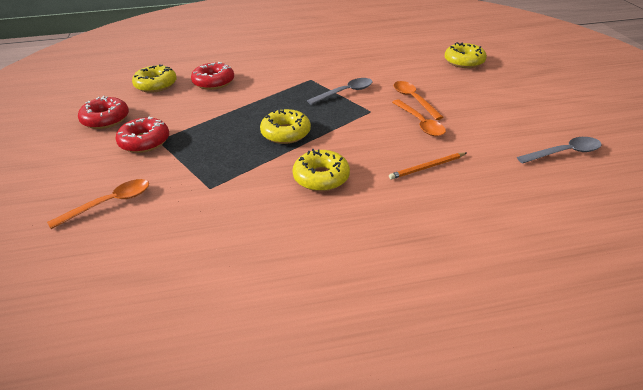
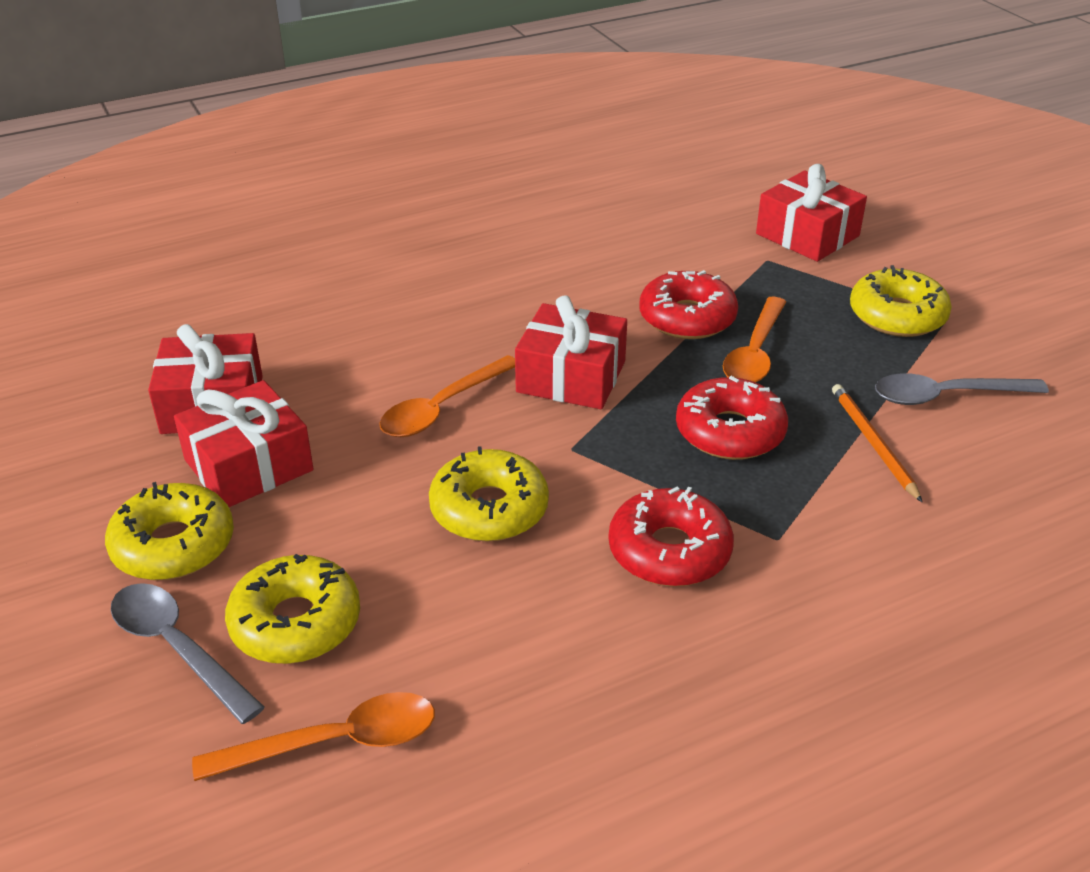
red gift: 0 -> 4

